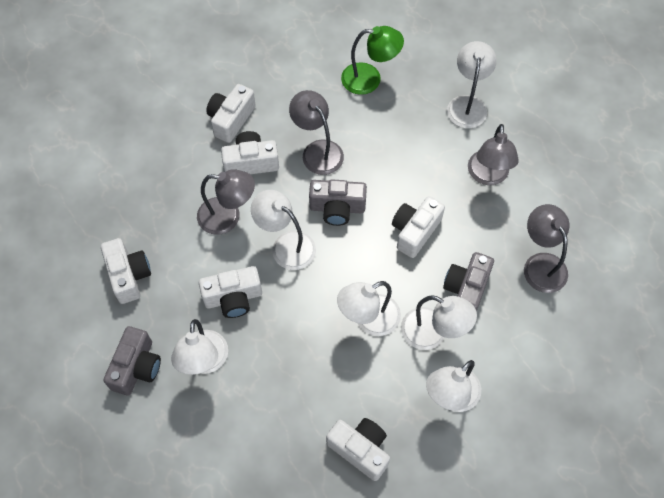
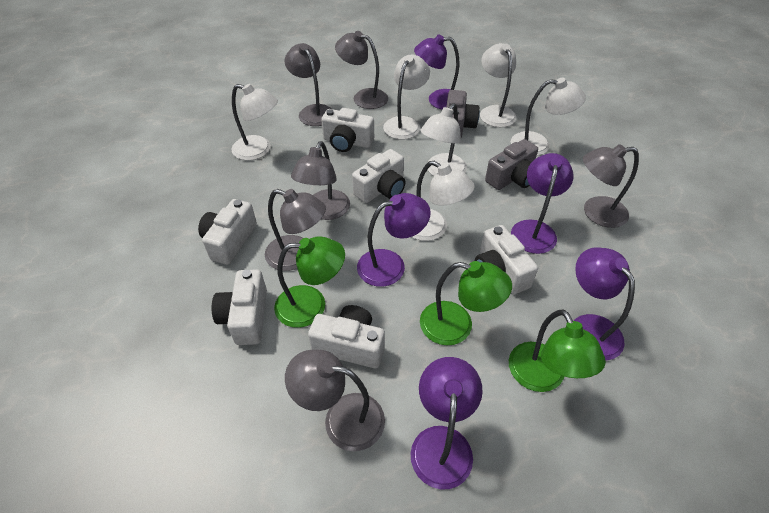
green lamp: 1 -> 3
grey camera: 3 -> 2
grey lamp: 4 -> 6
purple lamp: 0 -> 5

